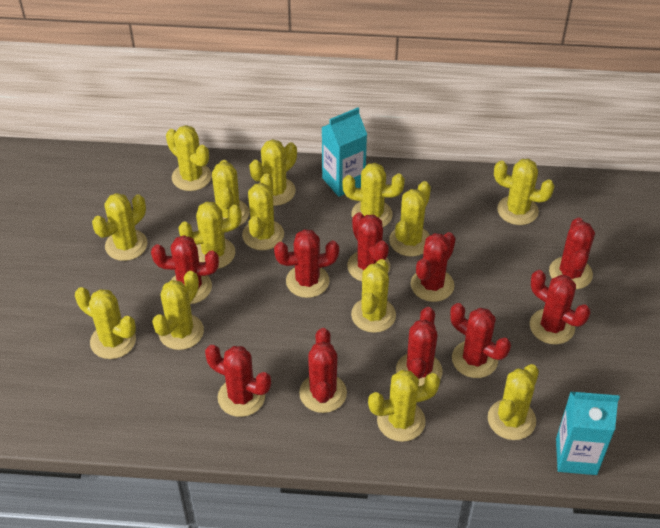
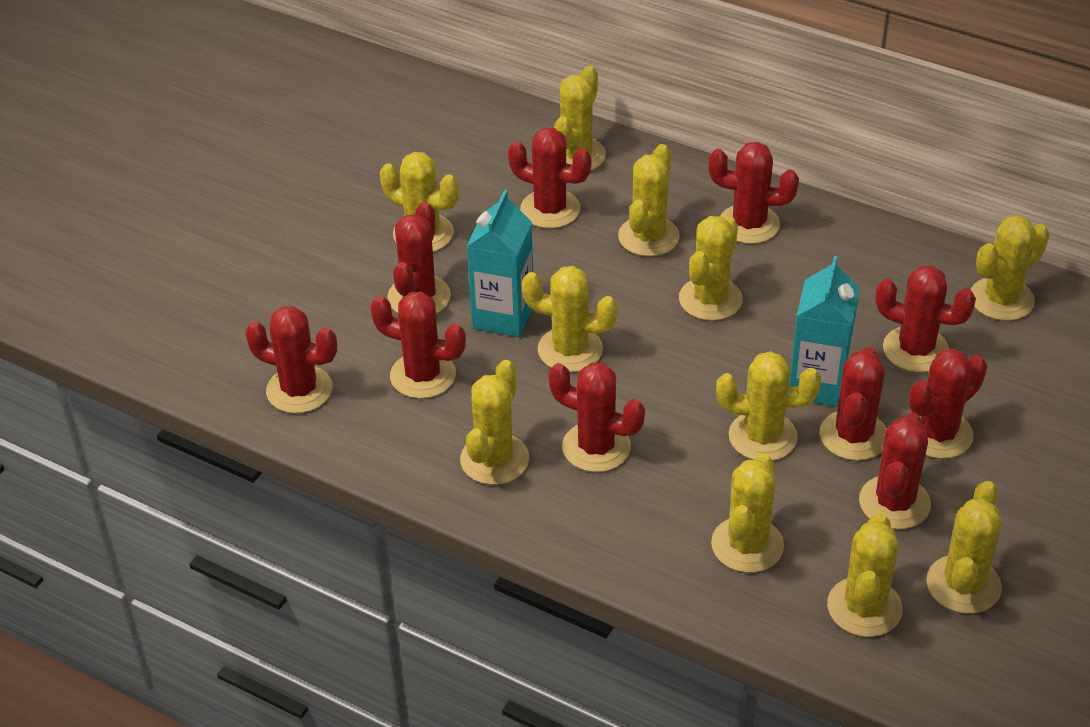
yellow cactus: 14 -> 11

